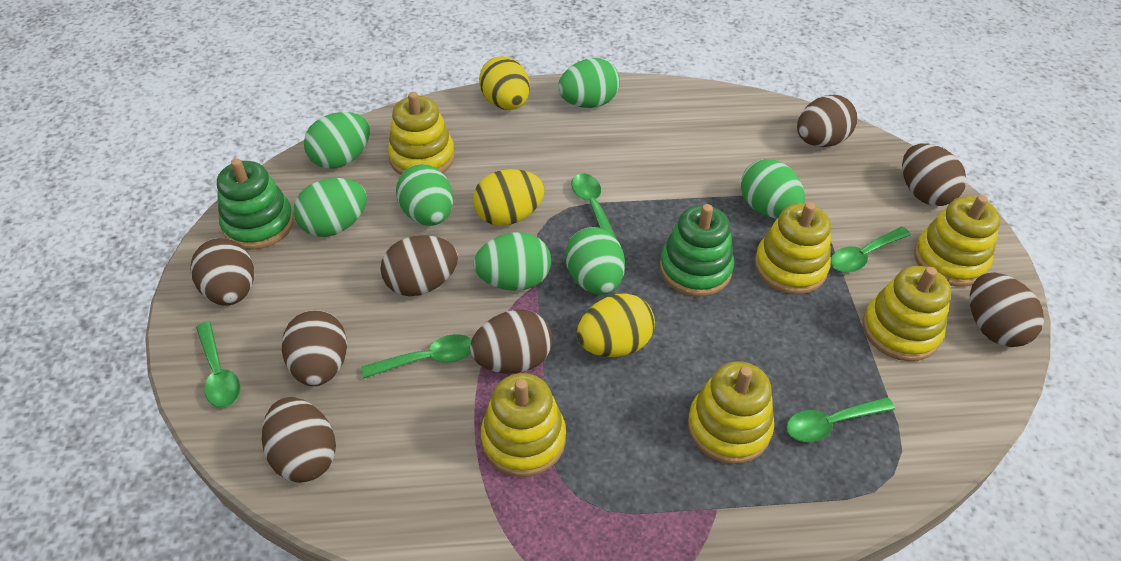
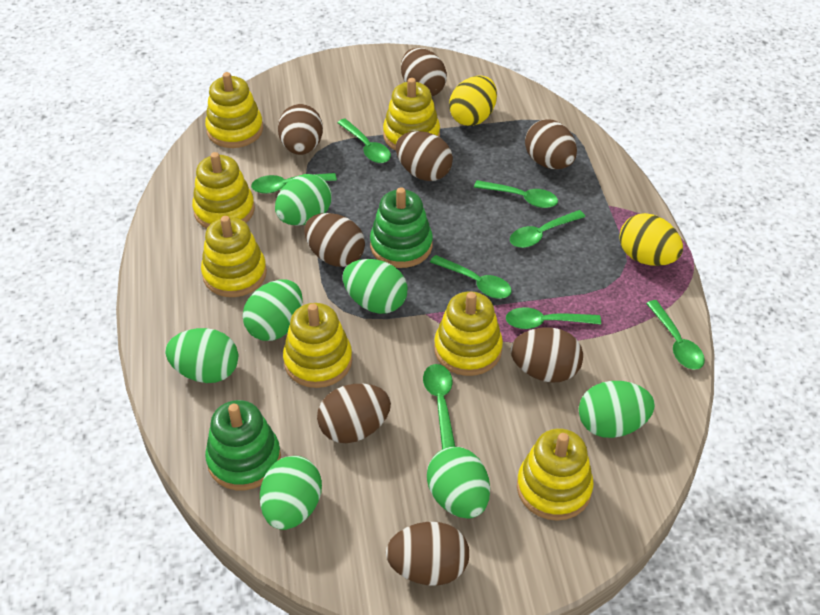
green spoon: 5 -> 8
yellow egg: 3 -> 2
yellow stacking toy: 6 -> 7

